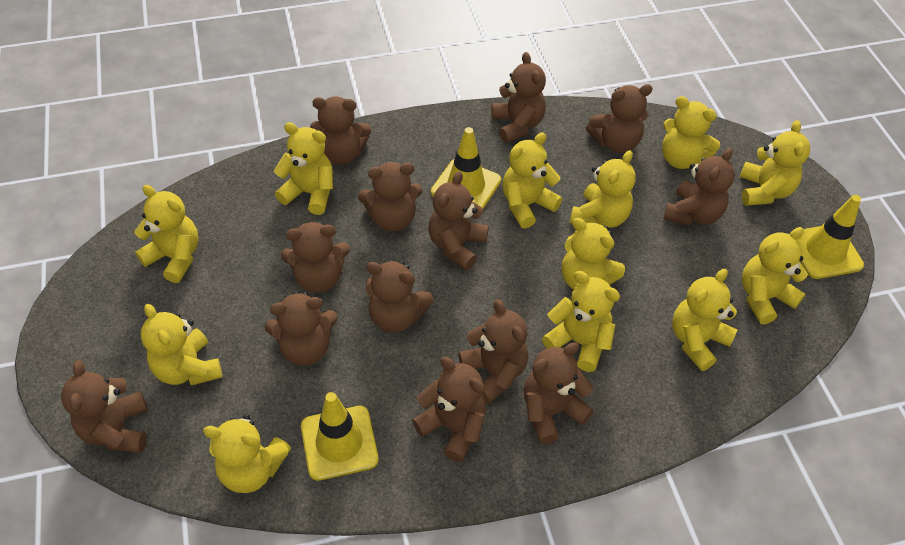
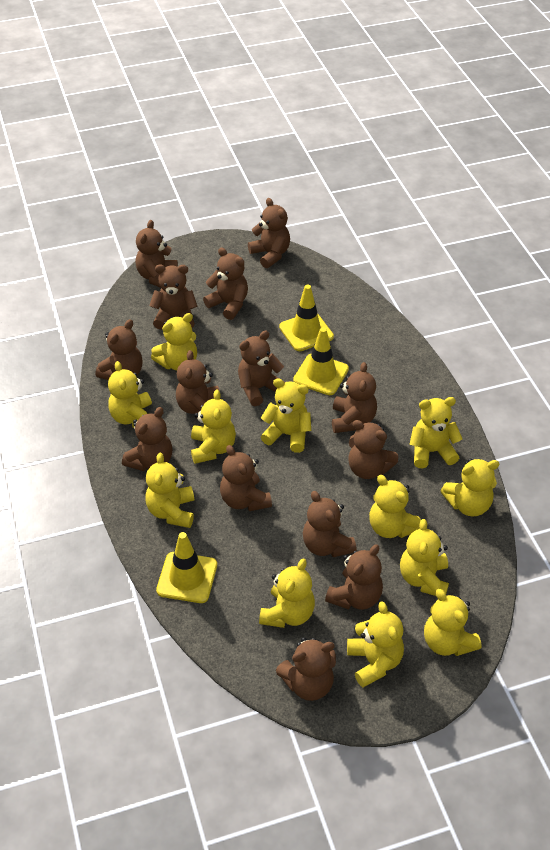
brown teddy bear: 13 -> 14

